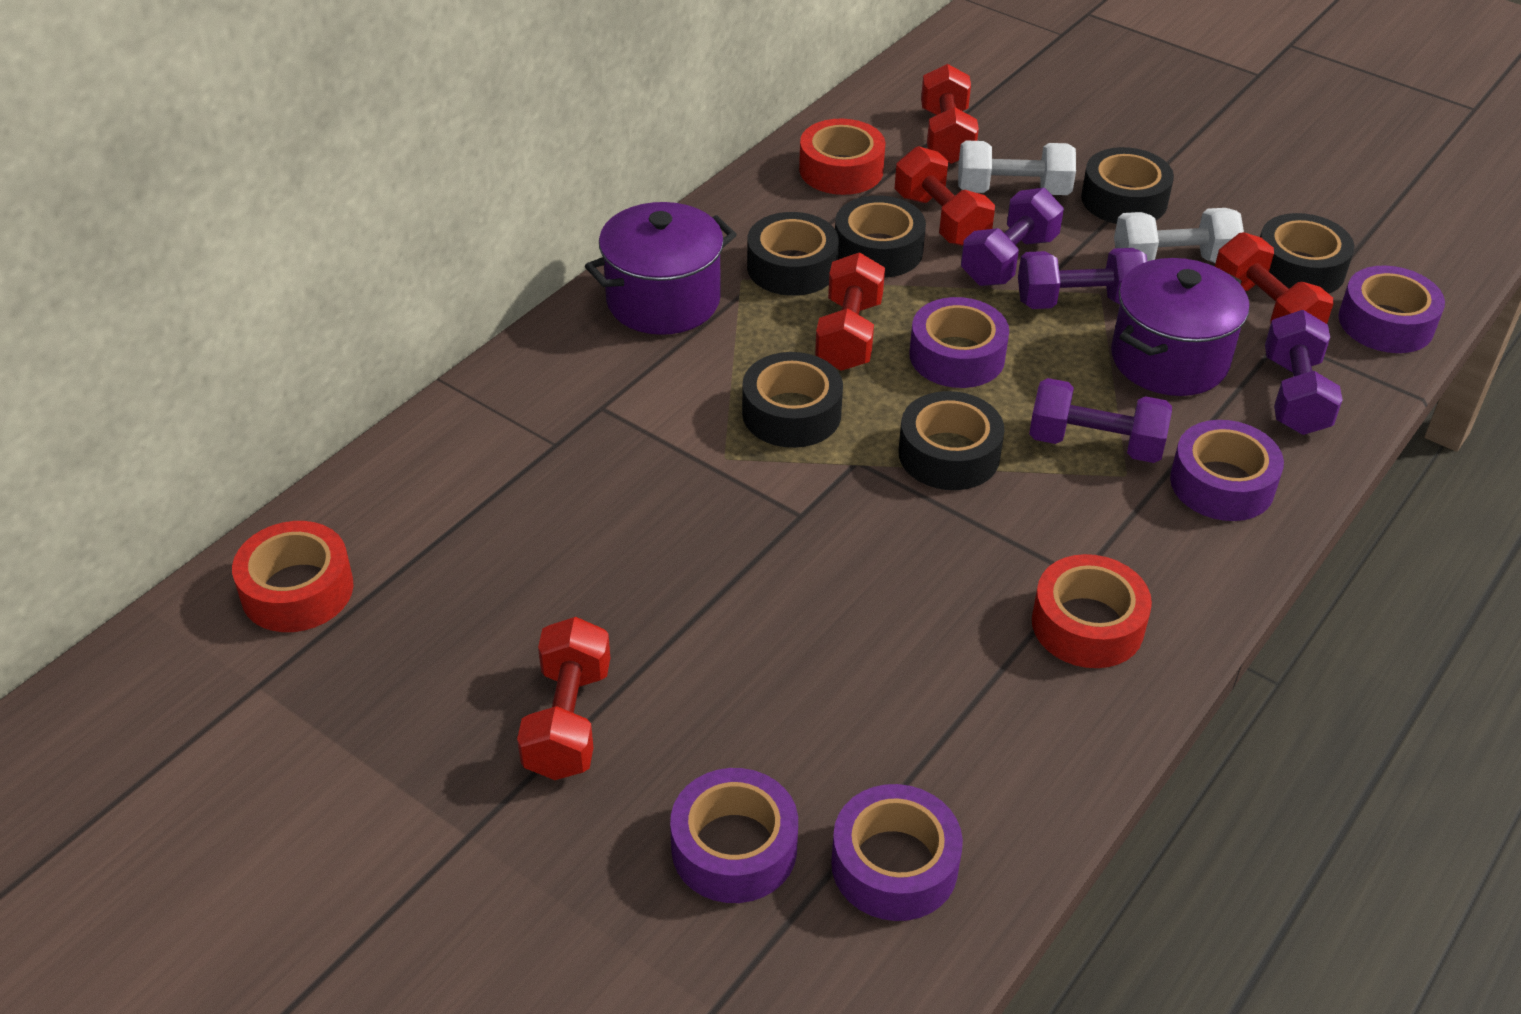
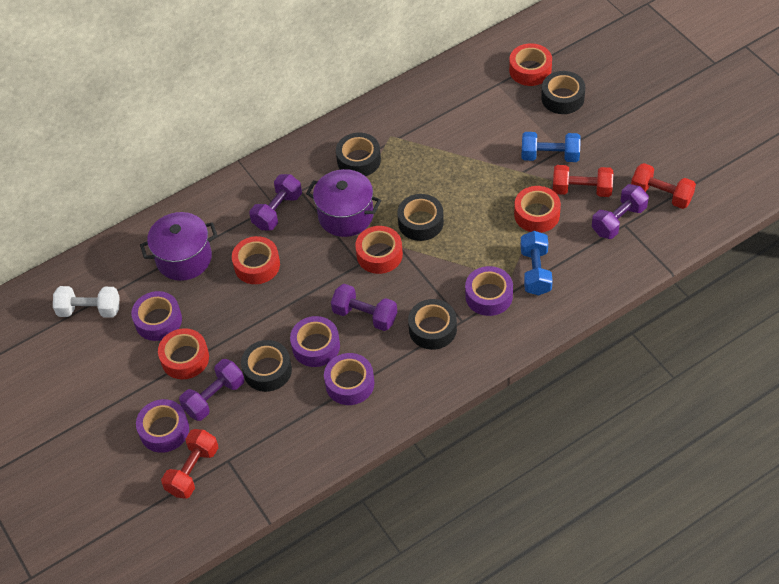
black tape: 6 -> 5
blue dumbbell: 0 -> 2
red dumbbell: 5 -> 3
red tape: 3 -> 5
white dumbbell: 2 -> 1

